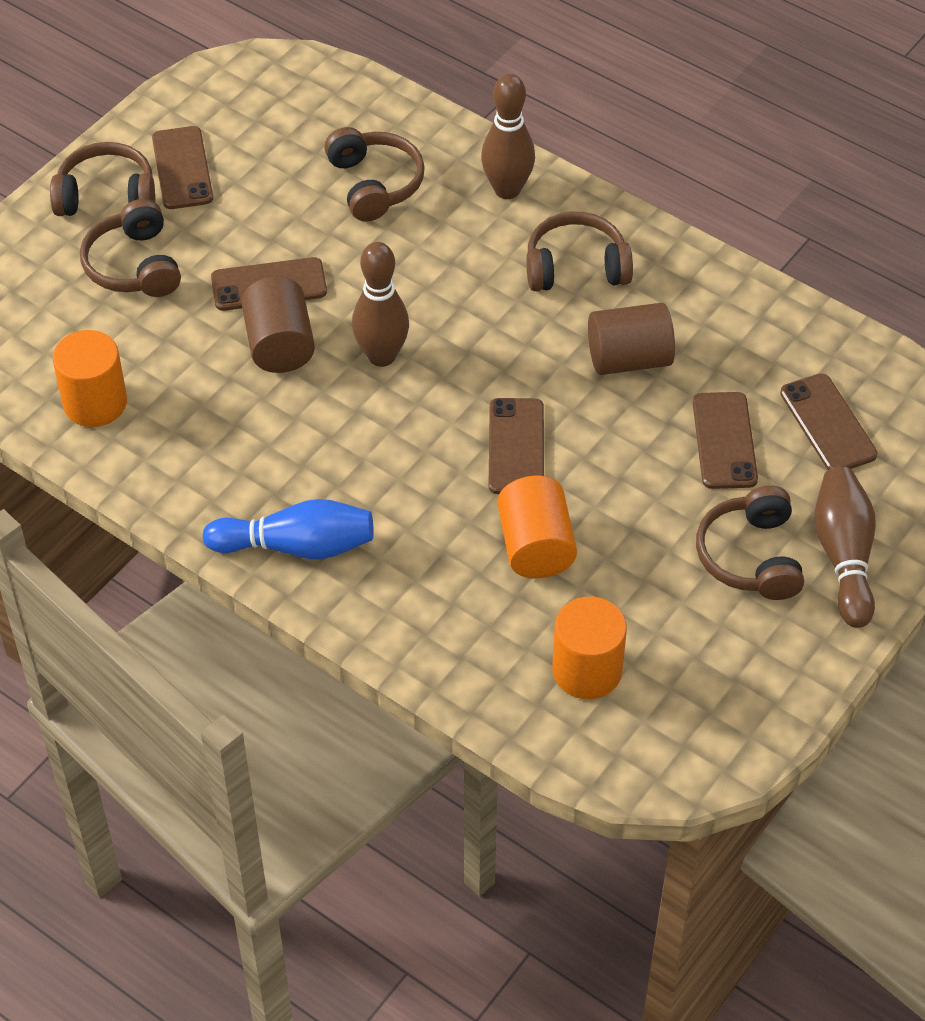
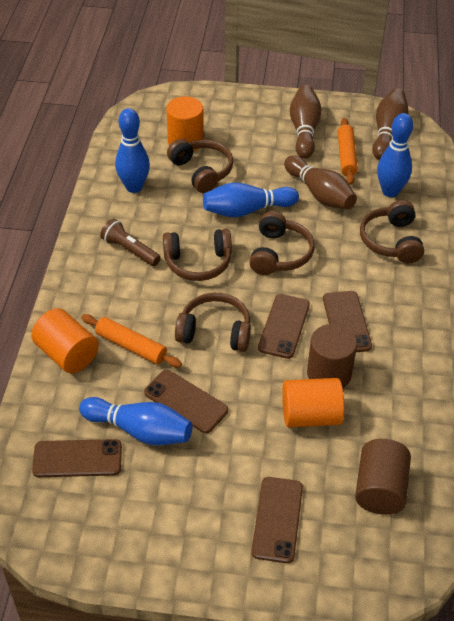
blue bowling pin: 1 -> 4
brown flashlight: 0 -> 1
orange rolling pin: 0 -> 2

